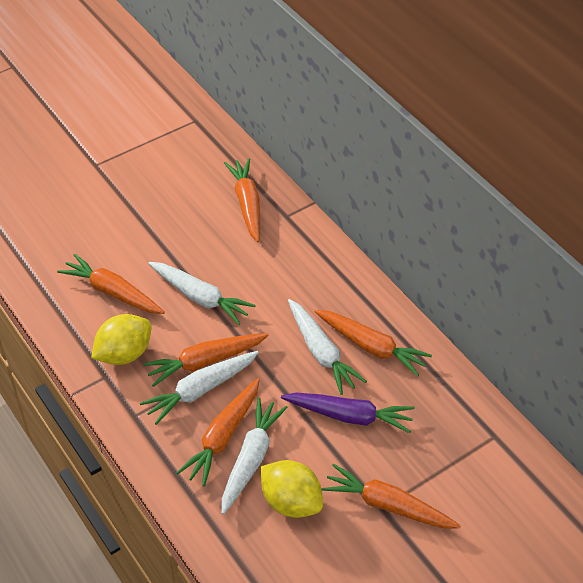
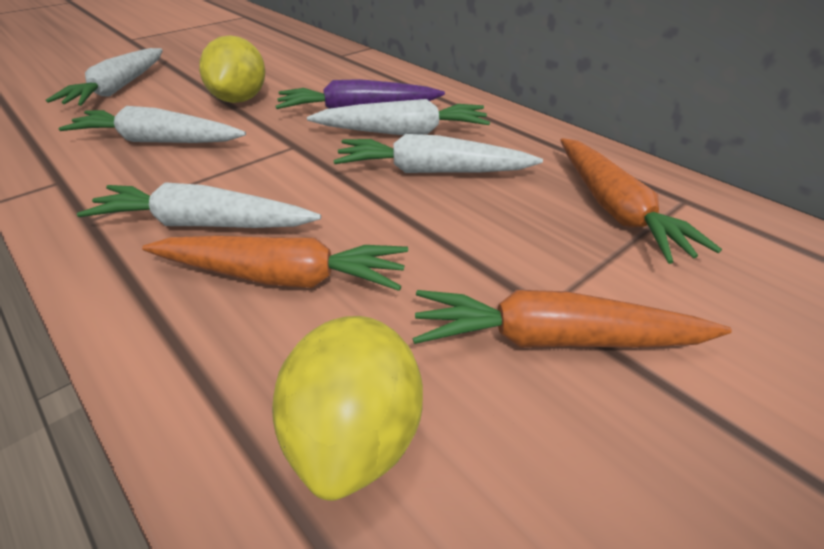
orange carrot: 6 -> 3
white carrot: 4 -> 5

